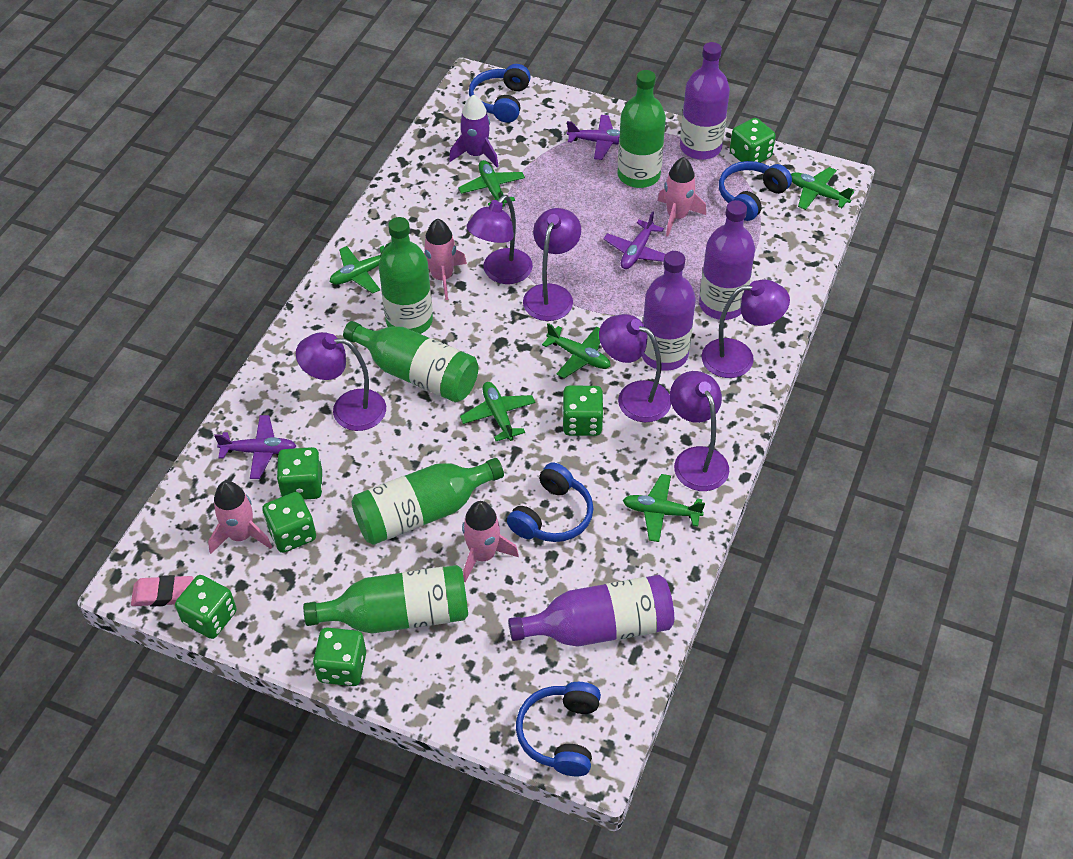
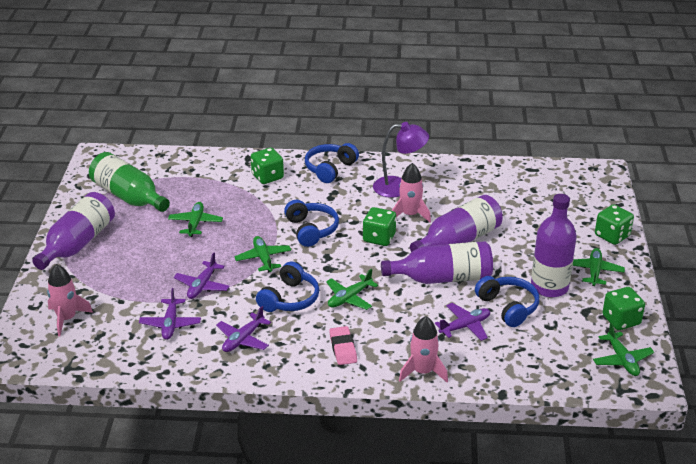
green bottle: 5 -> 1
green dice: 6 -> 4
green plane: 6 -> 5
pink rocket: 4 -> 3
purple lamp: 6 -> 1
purple plane: 3 -> 4
purple rocket: 1 -> 0

